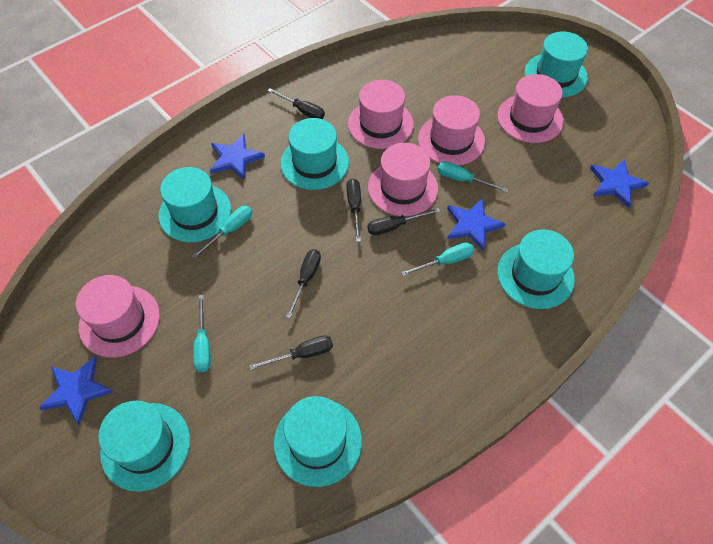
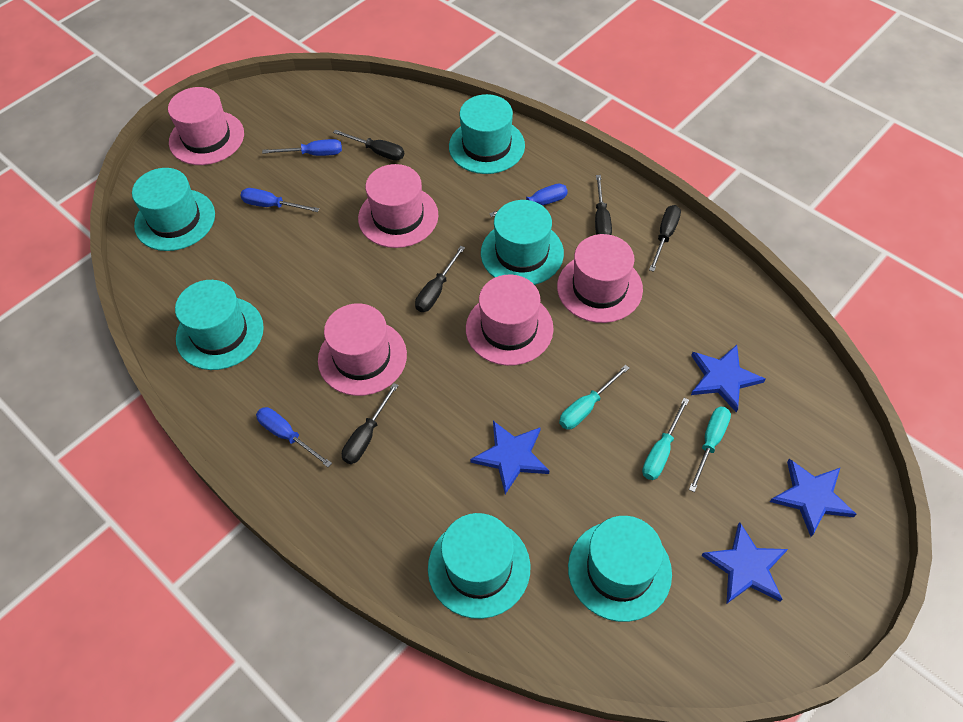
blue screwdriver: 0 -> 4
turquoise screwdriver: 4 -> 3

